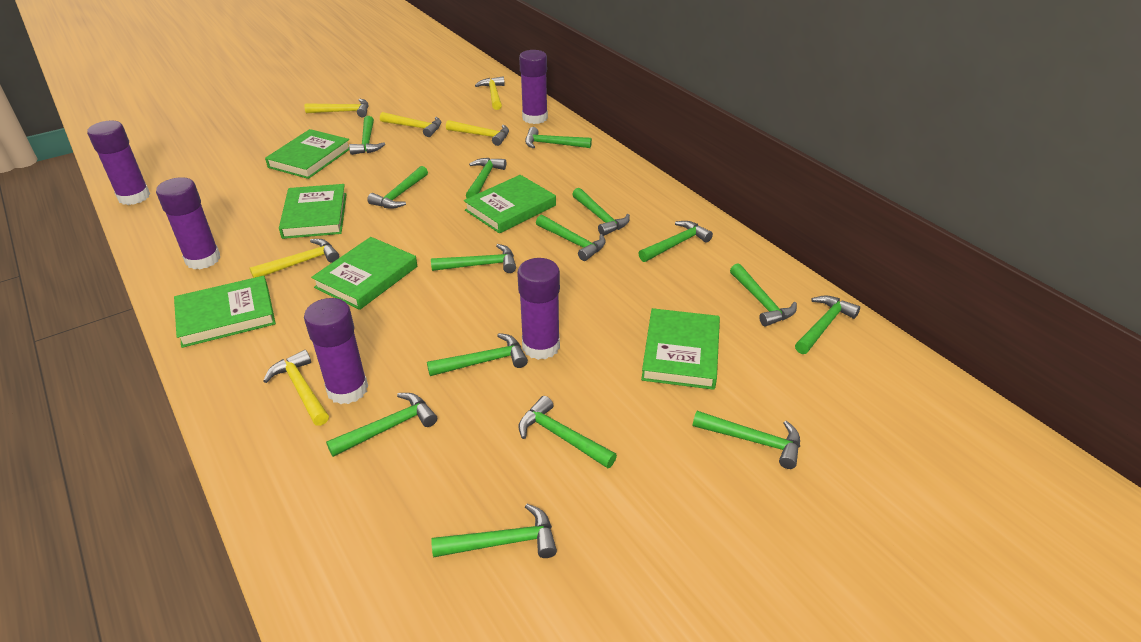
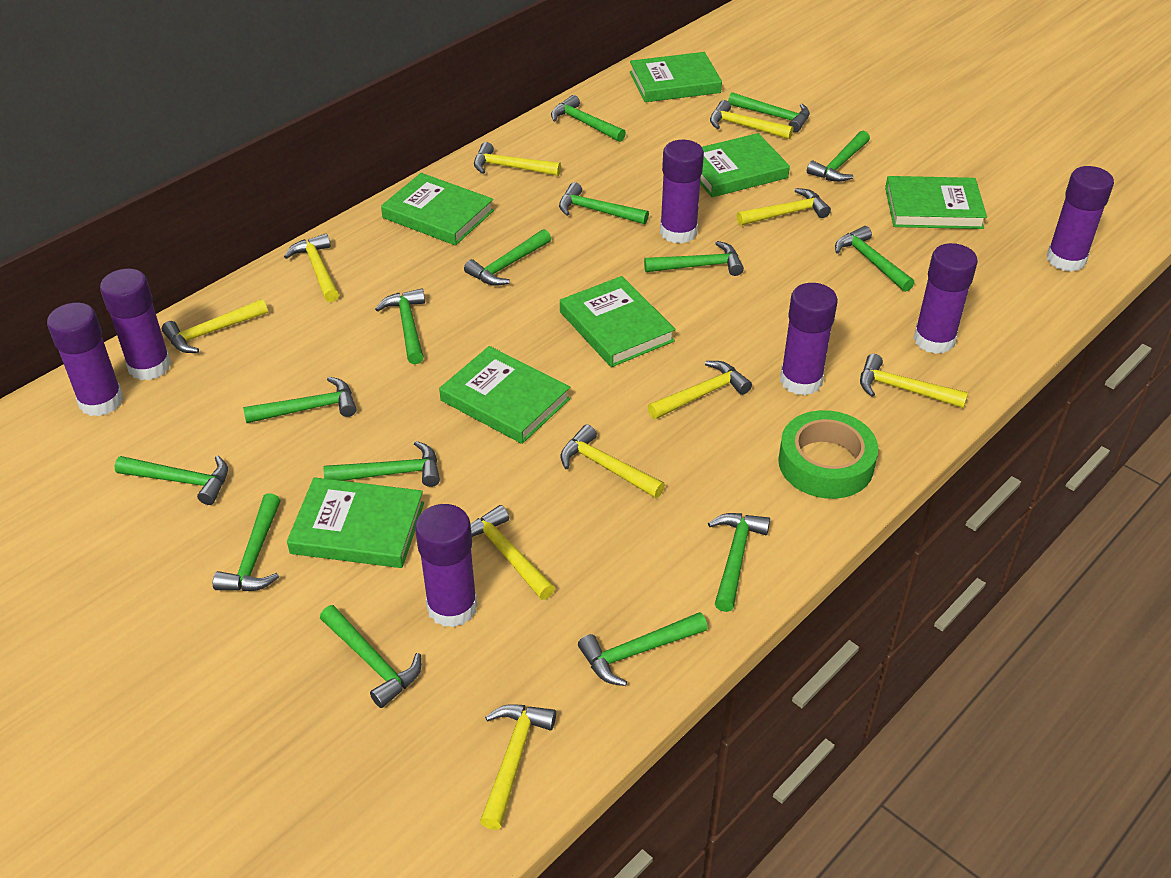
green book: 6 -> 7
green tape: 0 -> 1
purple glue stick: 5 -> 7
yellow hammer: 6 -> 10

